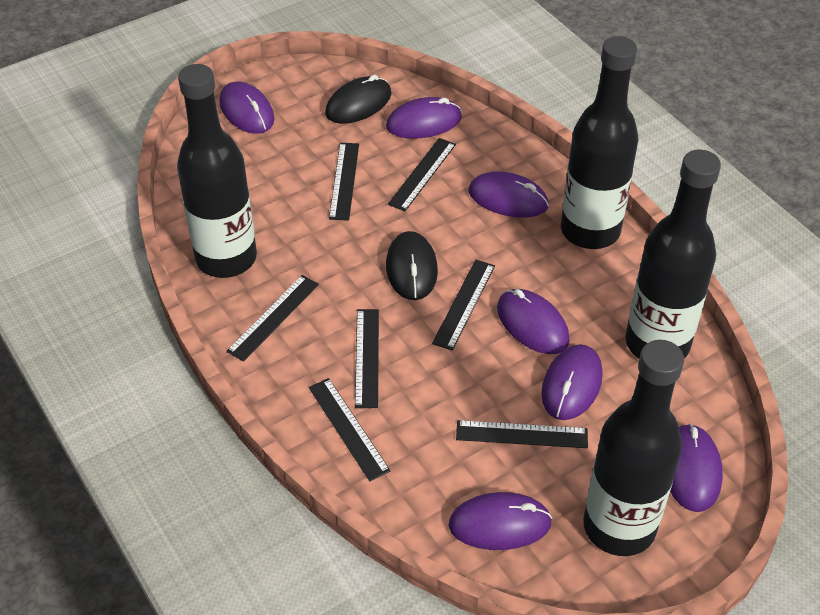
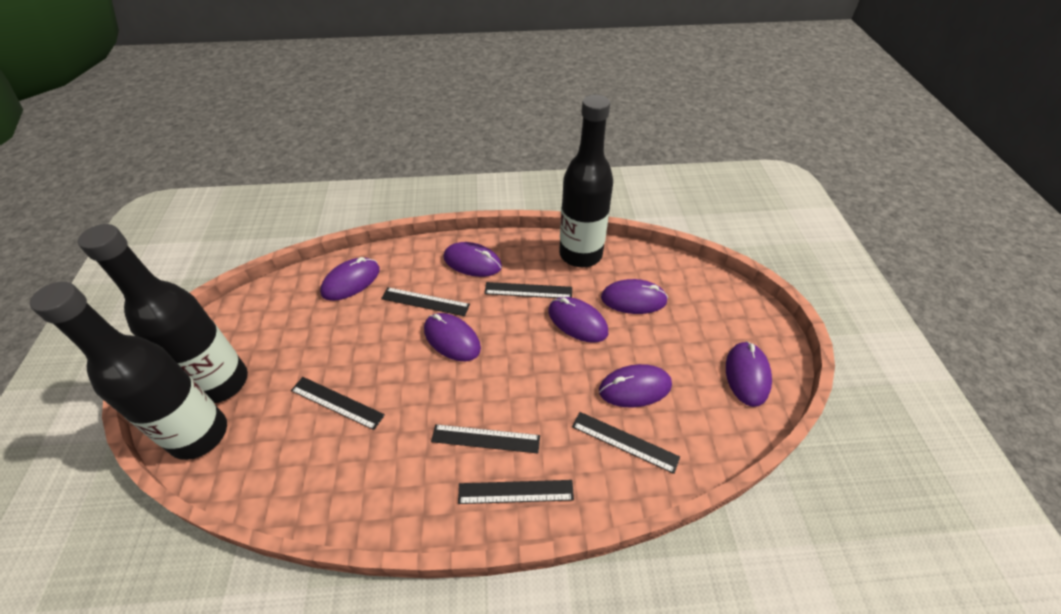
black bottle: 4 -> 3
black mouse: 2 -> 0
black ruler: 7 -> 6

